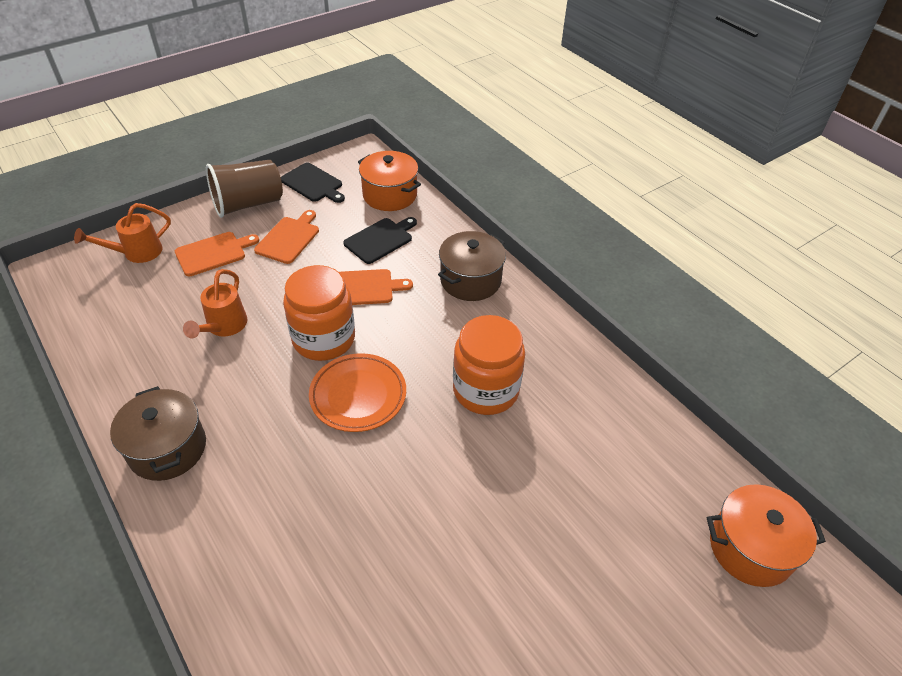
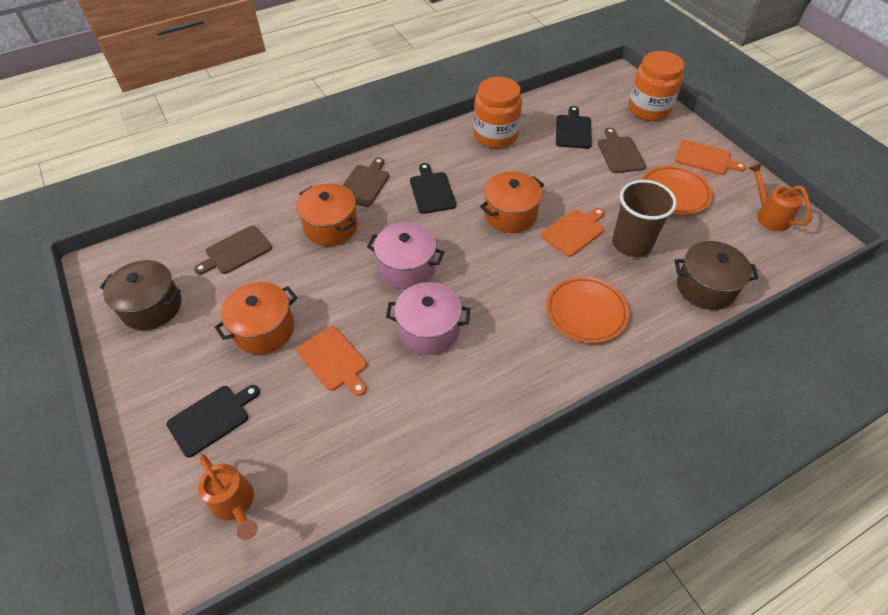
black cutting board: 2 -> 3
brown cutting board: 0 -> 3
orange plate: 1 -> 2
orange pot: 2 -> 3
pink pot: 0 -> 2

